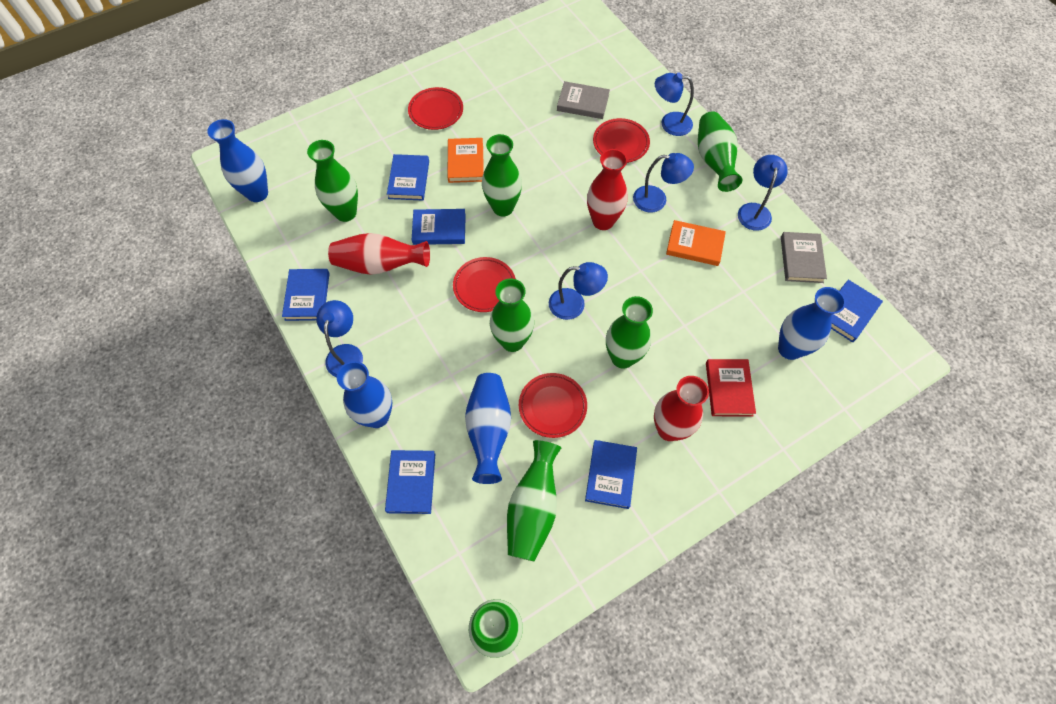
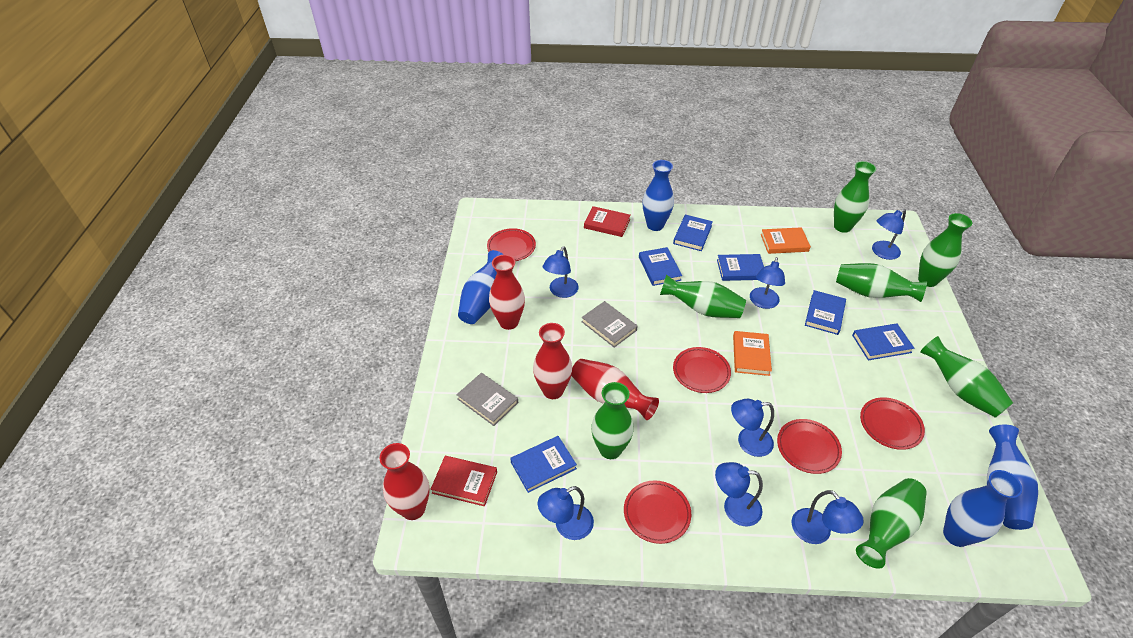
blue lamp: 5 -> 7
red book: 1 -> 2
red plate: 4 -> 5
red vase: 3 -> 4

